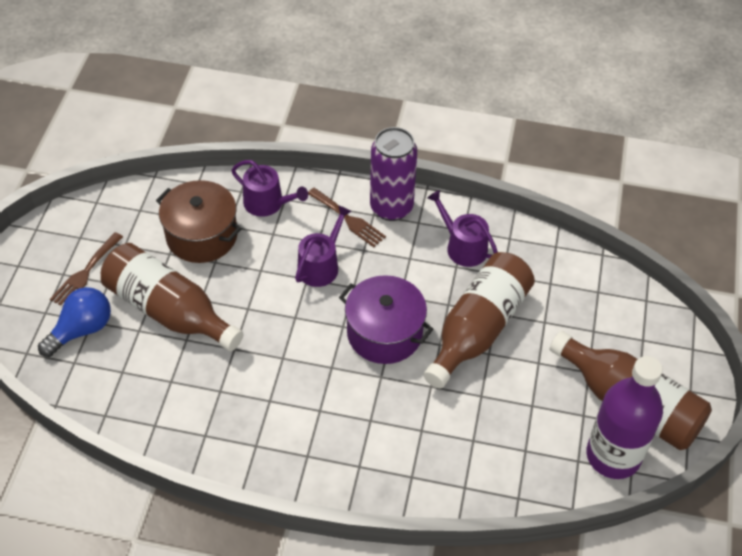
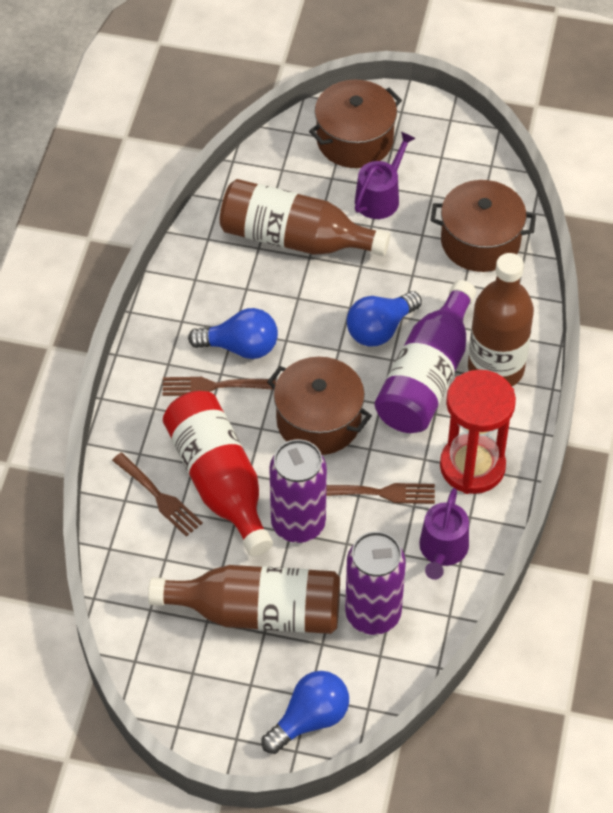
blue light bulb: 1 -> 3
brown fork: 2 -> 3
brown pot: 1 -> 3
purple can: 1 -> 2
purple pot: 1 -> 0
purple watering can: 3 -> 2
red bottle: 0 -> 1
red hourglass: 0 -> 1

